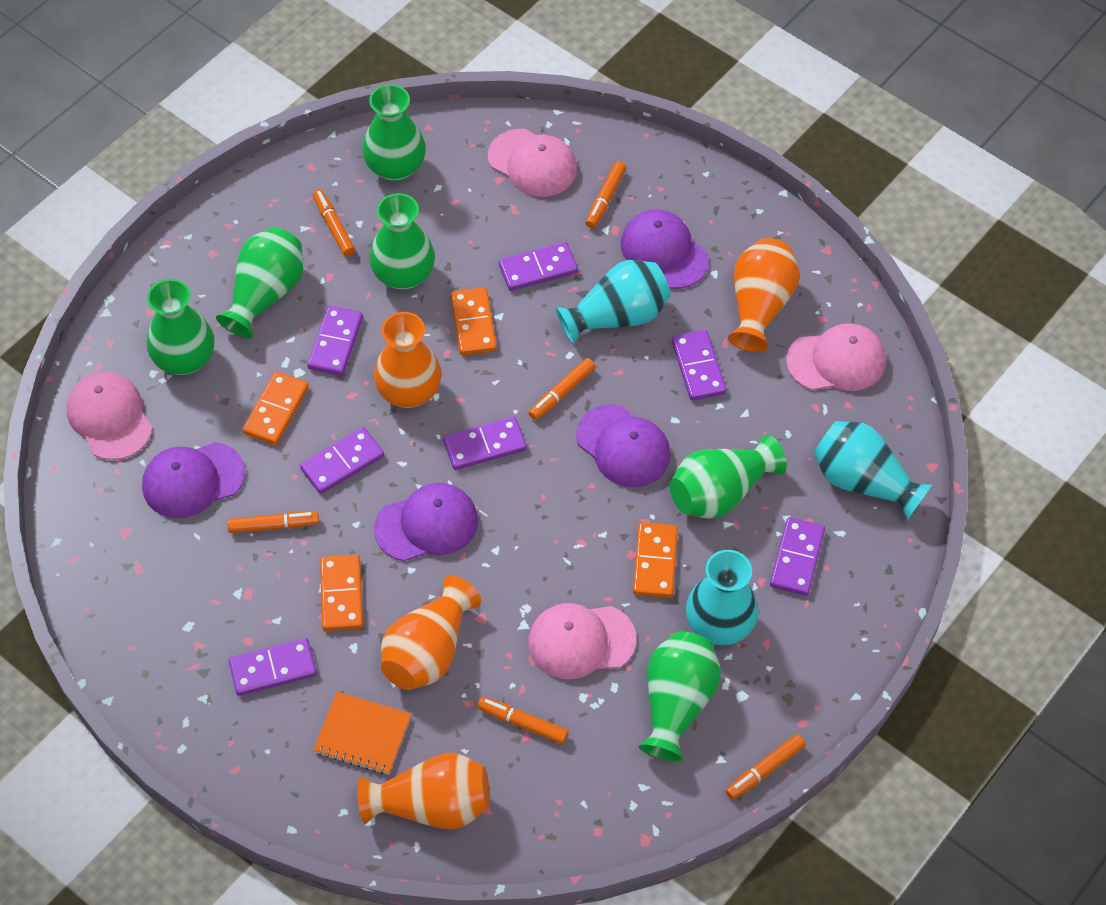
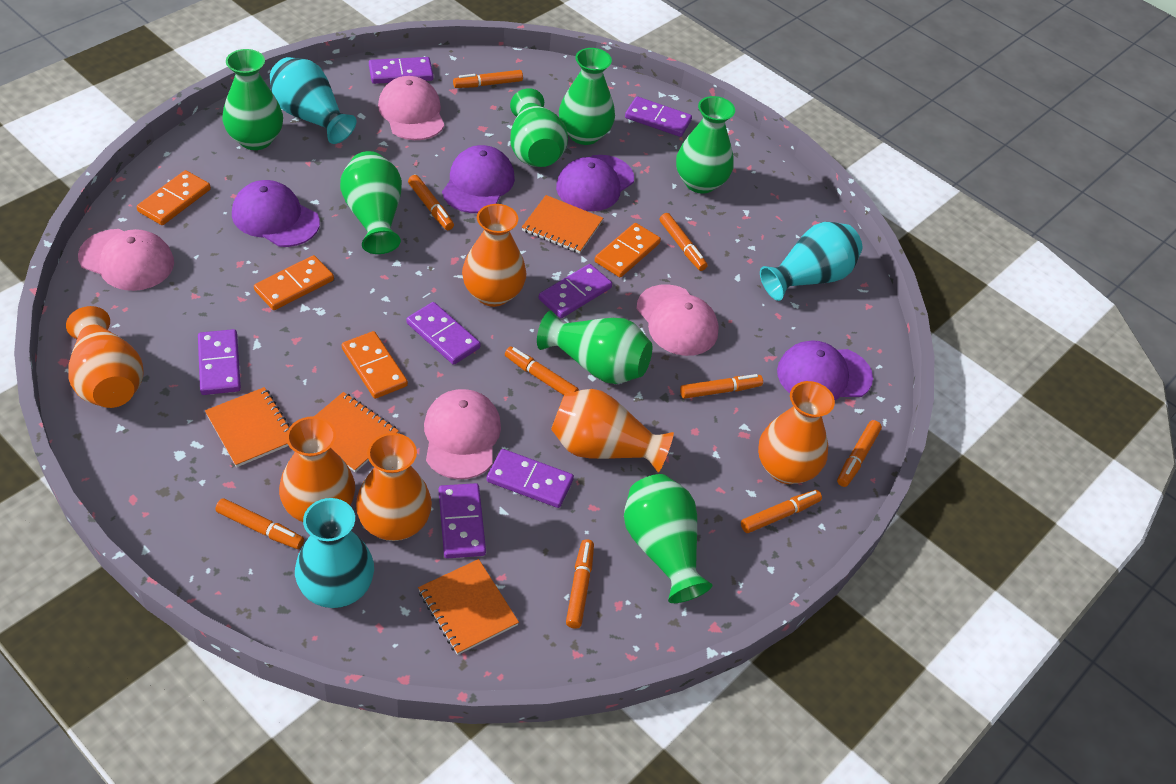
green vase: 6 -> 7
orange marker: 6 -> 9
orange notebook: 1 -> 4
orange vase: 4 -> 6

